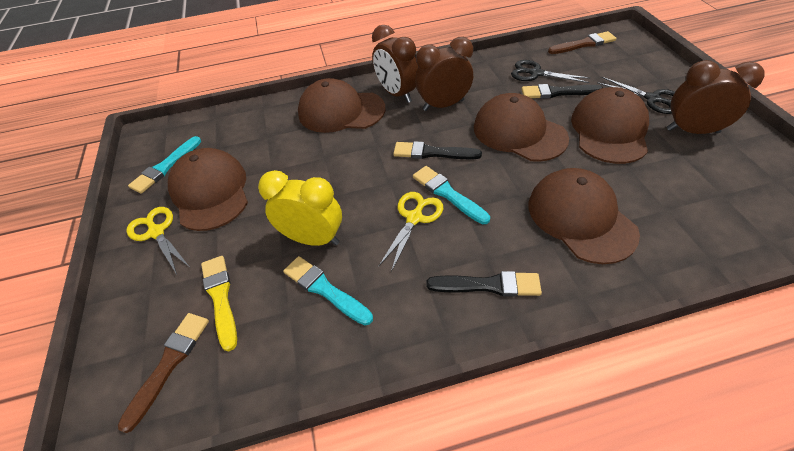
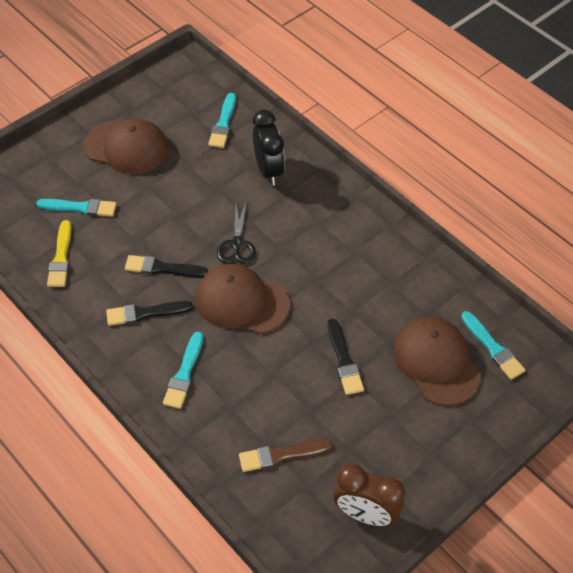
black clock: 0 -> 1
black scissors: 2 -> 1
brown brush: 2 -> 1
brown cap: 5 -> 3
brown clock: 3 -> 1
turquoise brush: 3 -> 4
yellow clock: 1 -> 0
yellow scissors: 2 -> 0

